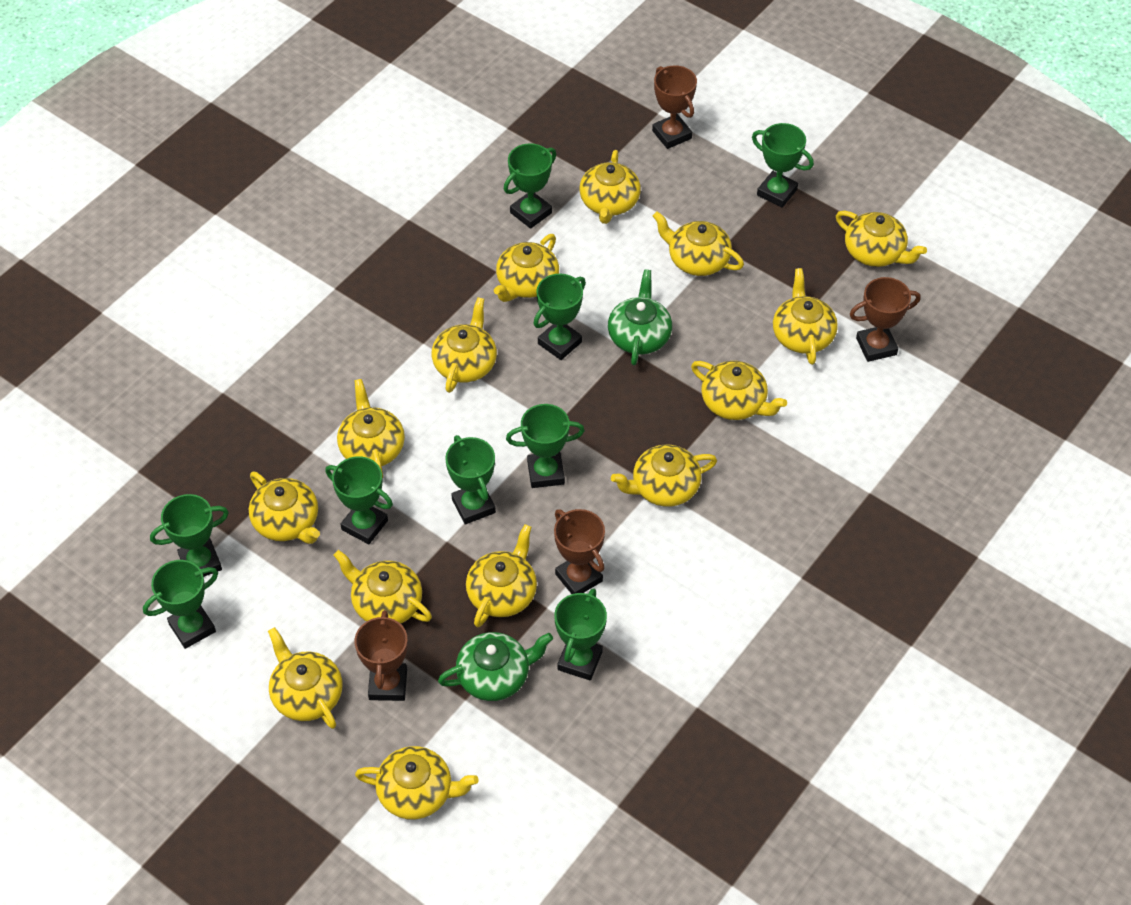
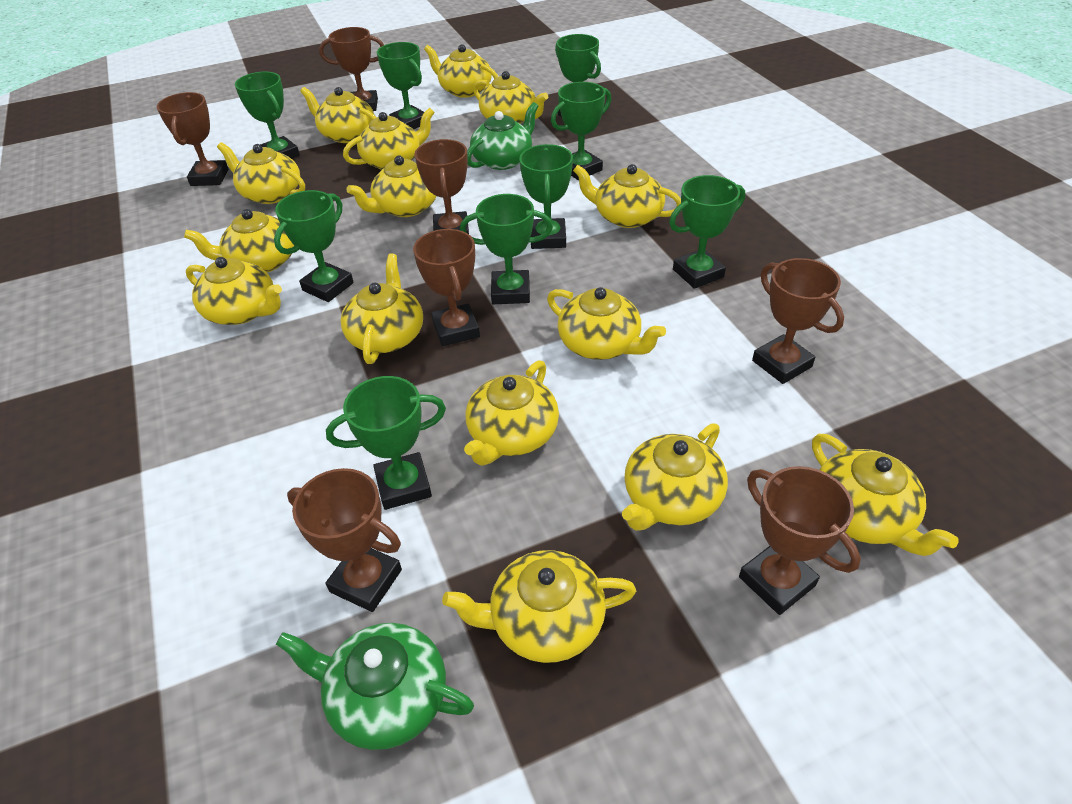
brown trophy: 4 -> 7
yellow teapot: 14 -> 15

